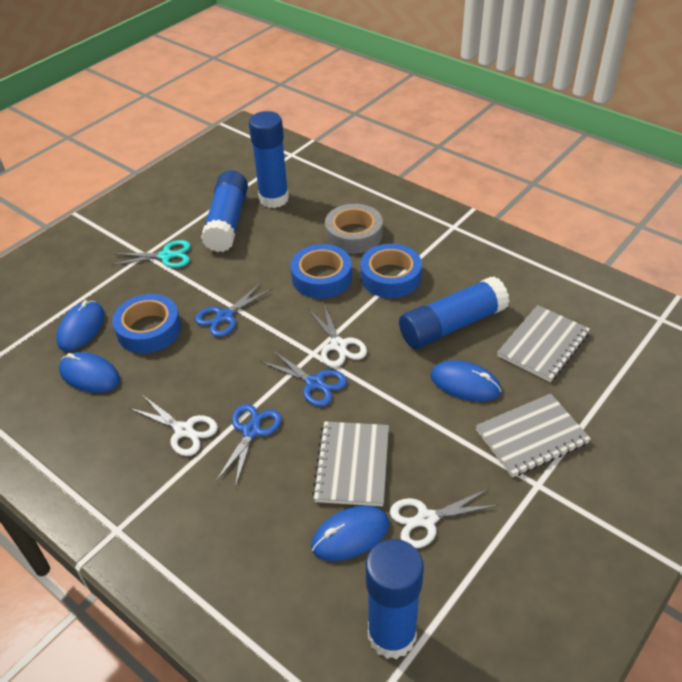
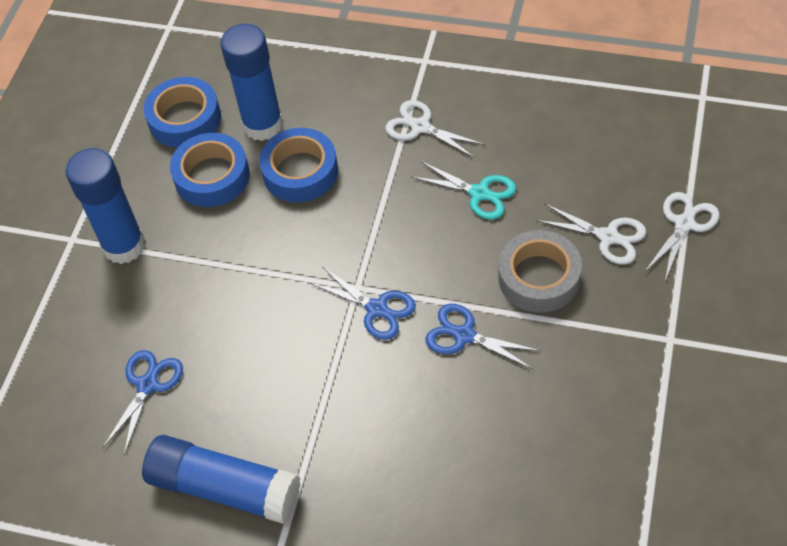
blue glue stick: 4 -> 3
blue mouse: 4 -> 0
grey notebook: 3 -> 0

